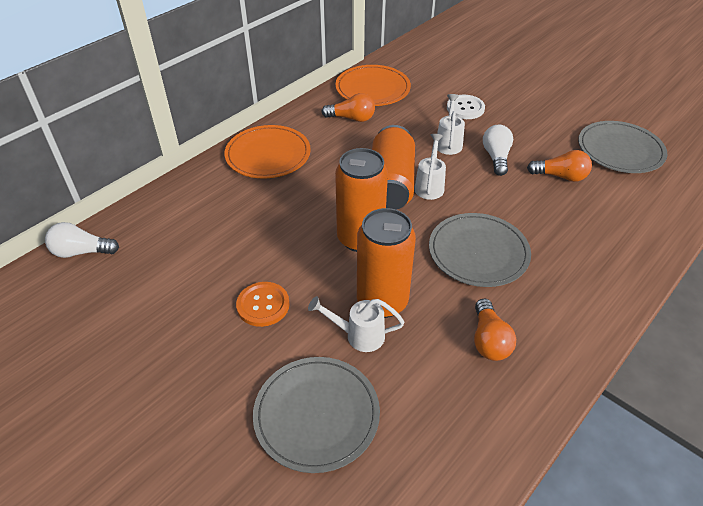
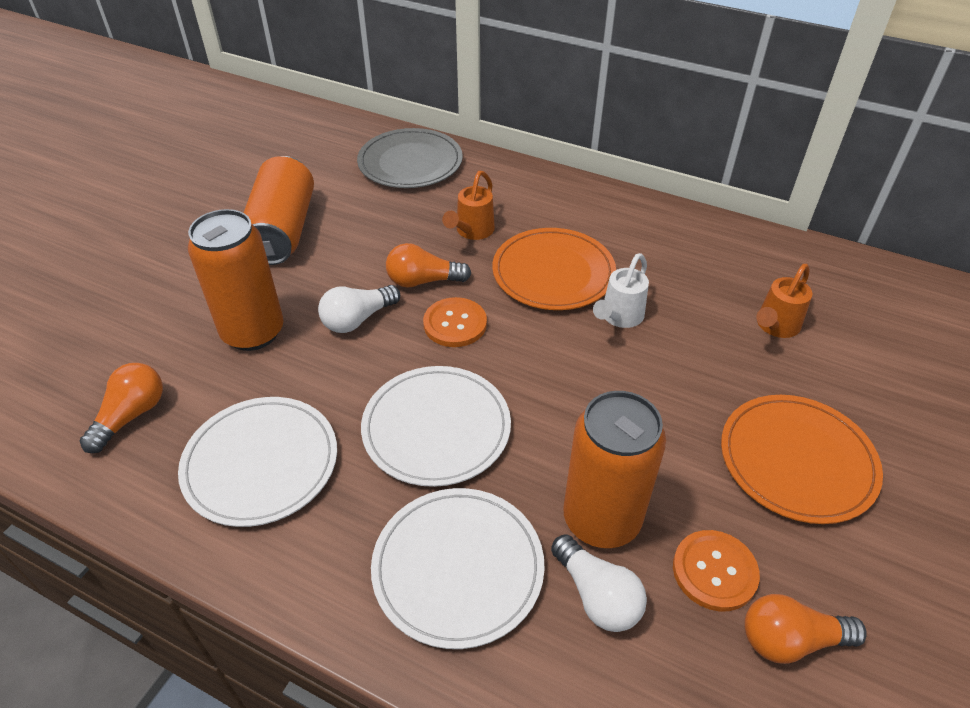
grey plate: 3 -> 1
orange button: 1 -> 2
orange watering can: 0 -> 2
white button: 1 -> 0
white plate: 0 -> 3
white watering can: 3 -> 1

